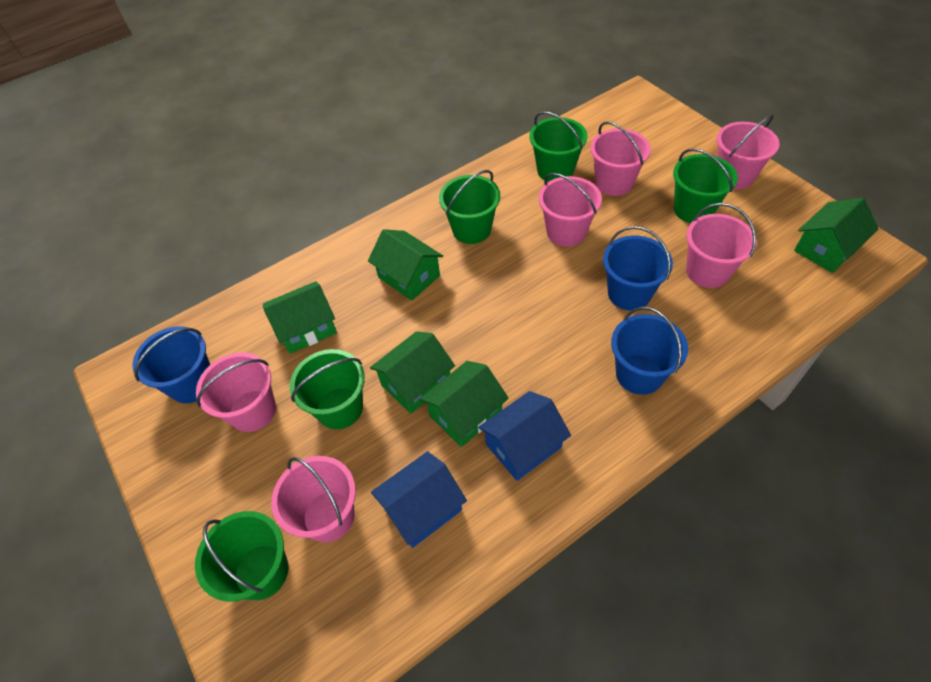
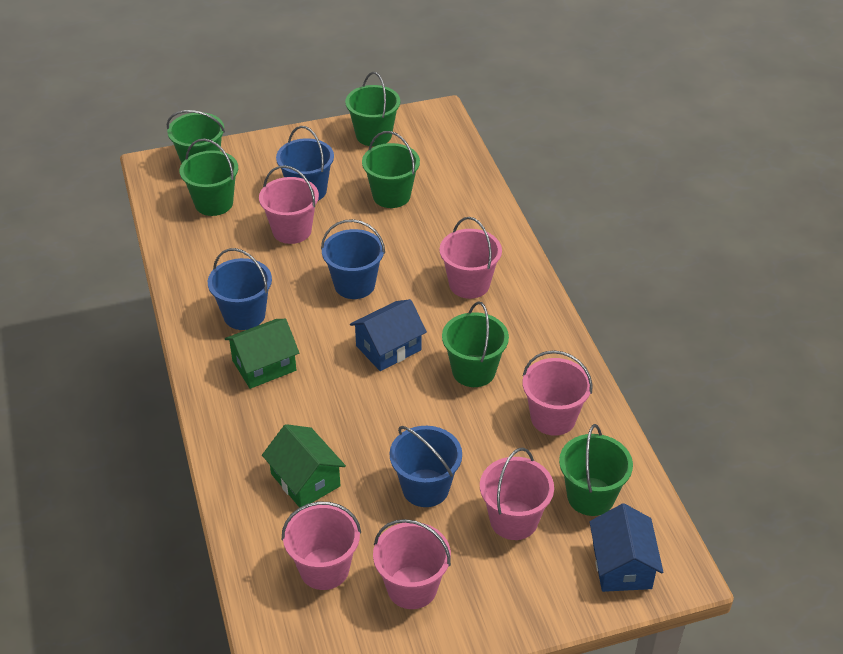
blue bucket: 3 -> 4
green bucket: 5 -> 6
green house: 5 -> 2

